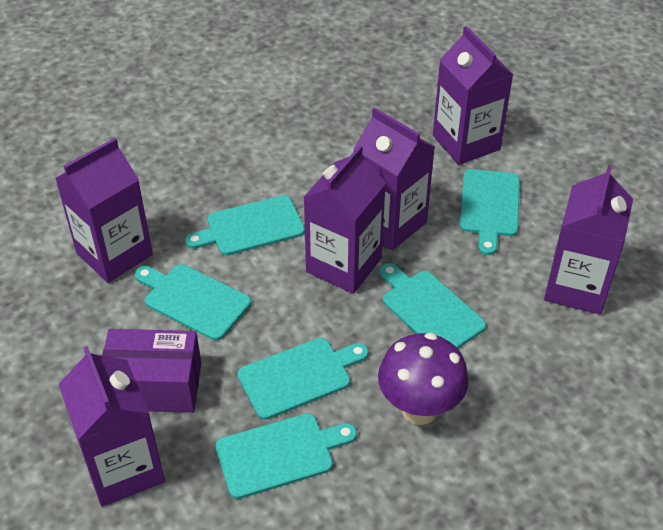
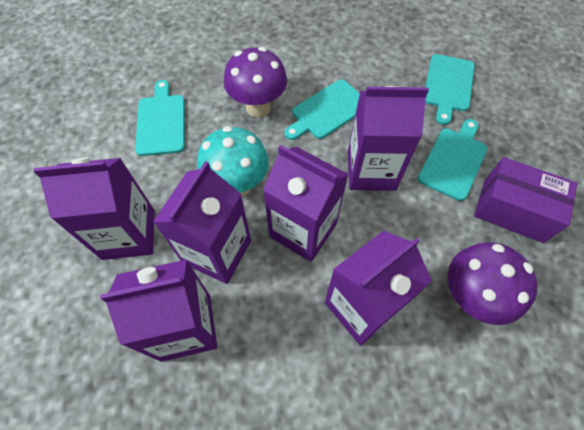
purple mushroom: 1 -> 2
turquoise cutting board: 6 -> 4
turquoise mushroom: 0 -> 1

